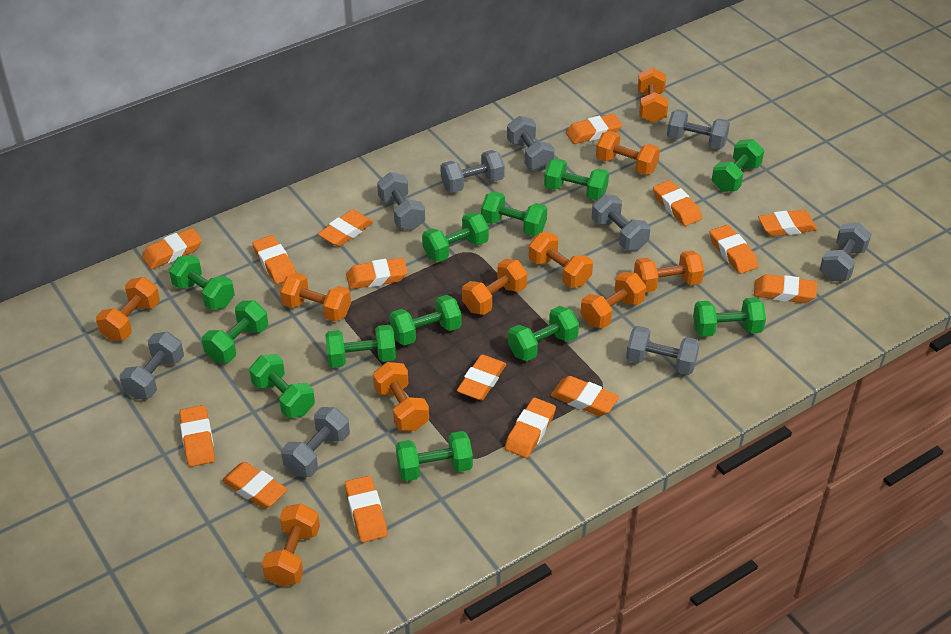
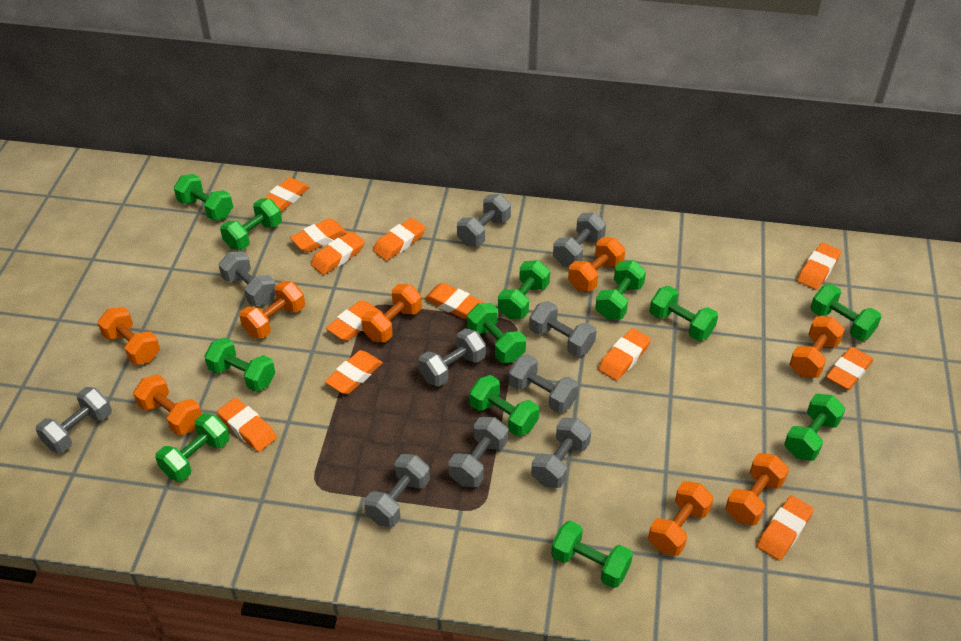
grey dumbbell: 9 -> 10
orange dumbbell: 10 -> 8
orange eraser: 15 -> 12

